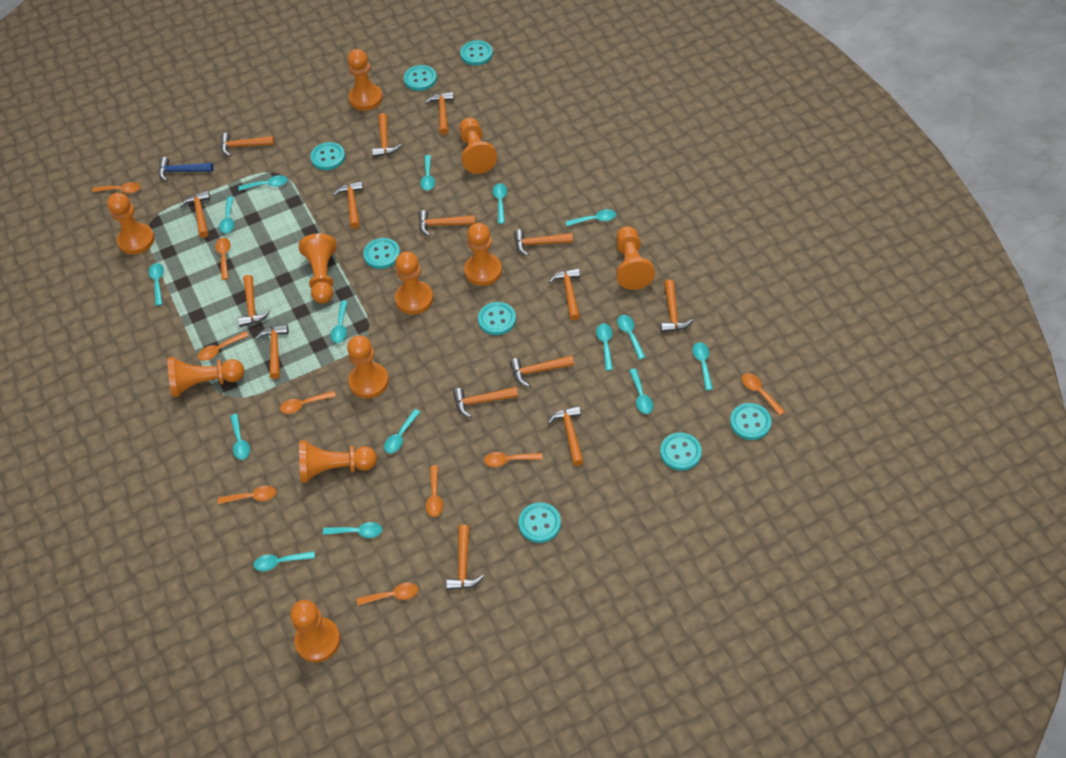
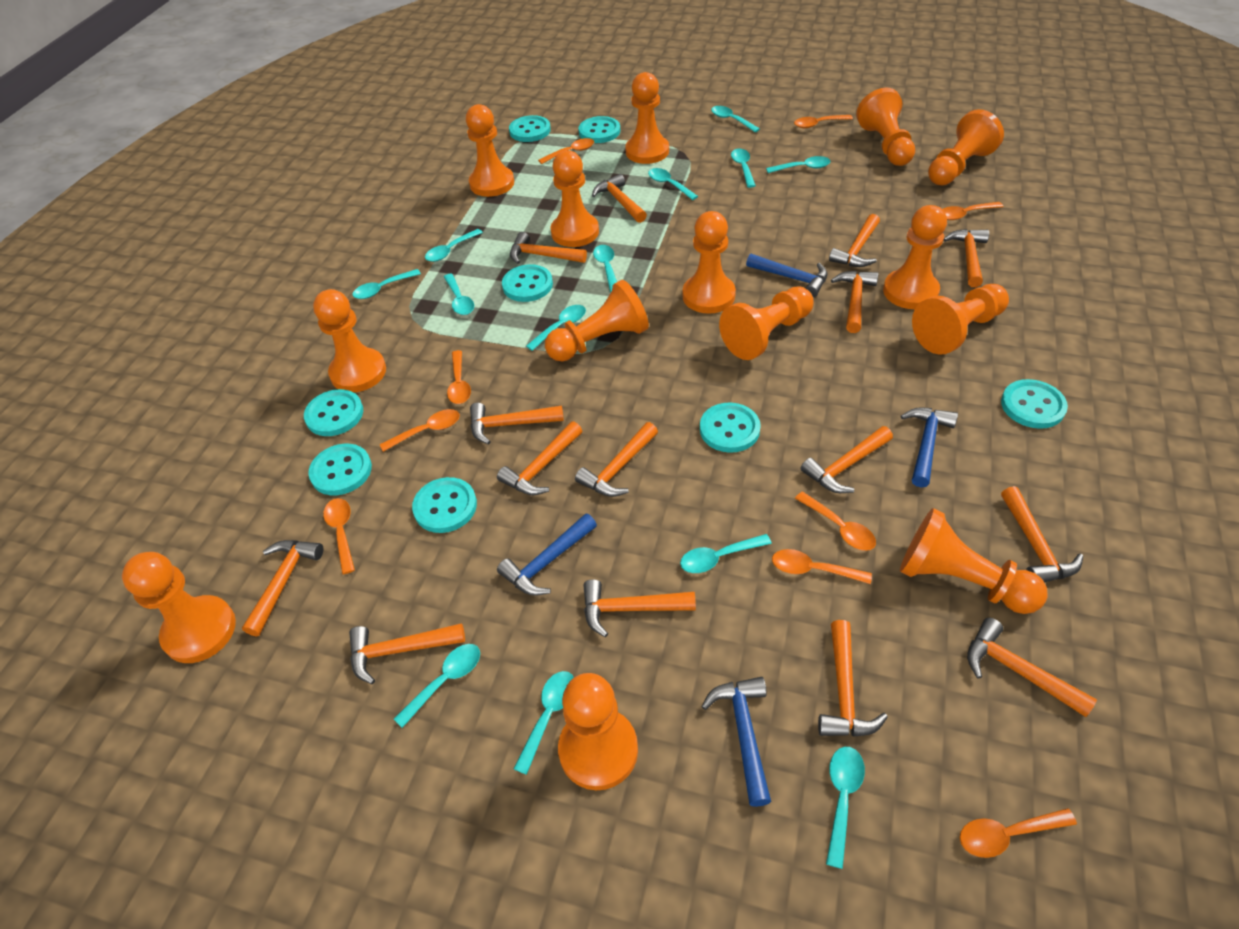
blue hammer: 1 -> 4
orange pawn: 11 -> 14
turquoise spoon: 15 -> 13

